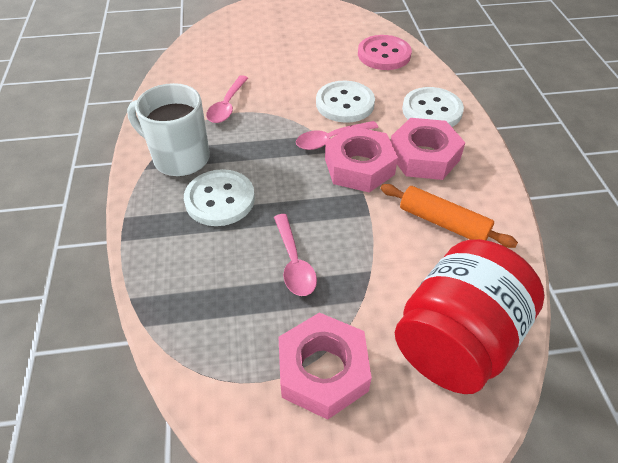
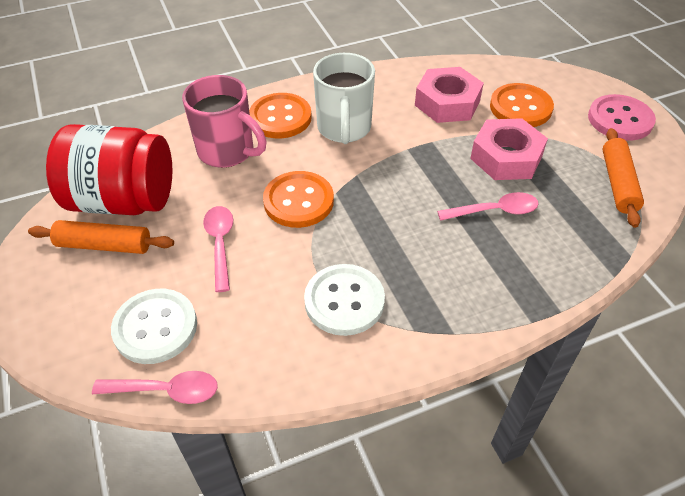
orange button: 0 -> 3
orange rolling pin: 1 -> 2
pink mug: 0 -> 1
pink nut: 3 -> 2
white button: 3 -> 2

